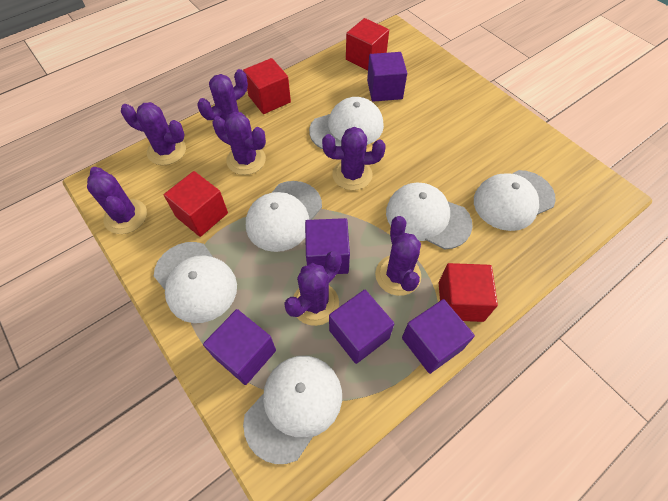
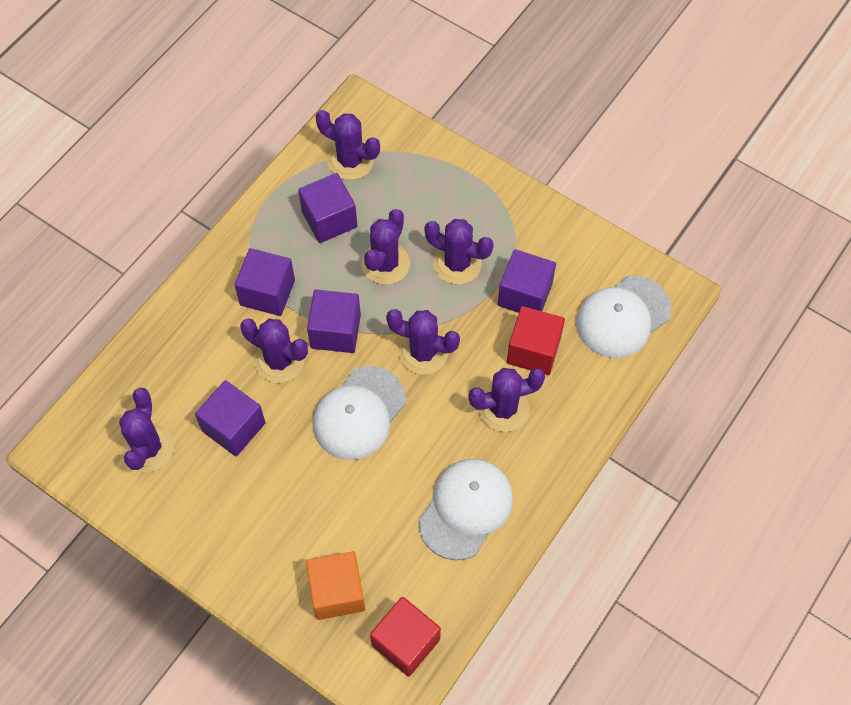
orange cube: 0 -> 1
red cube: 4 -> 2
white cap: 6 -> 3

